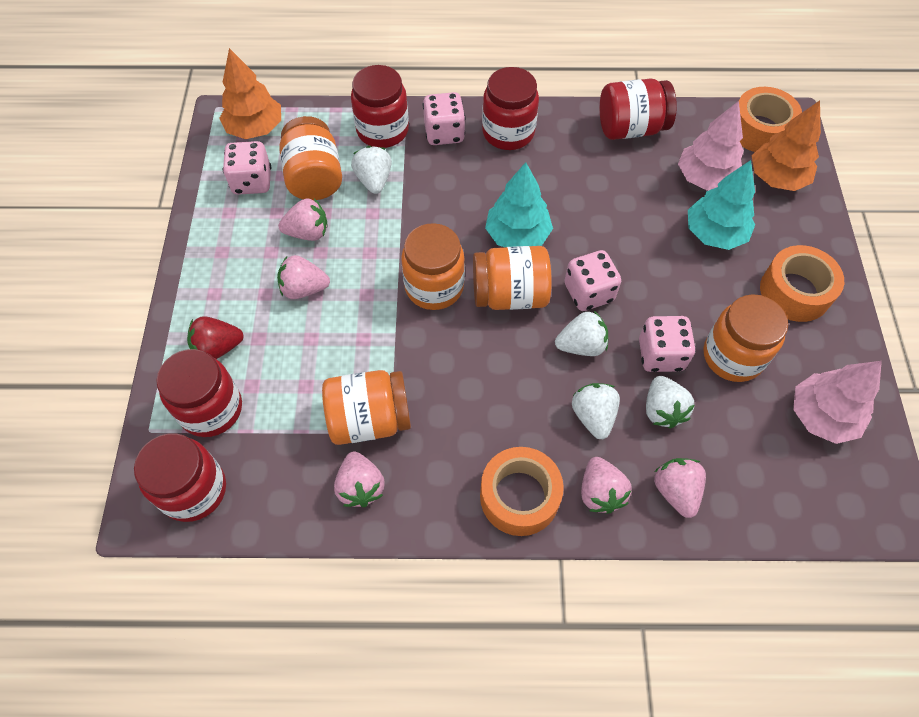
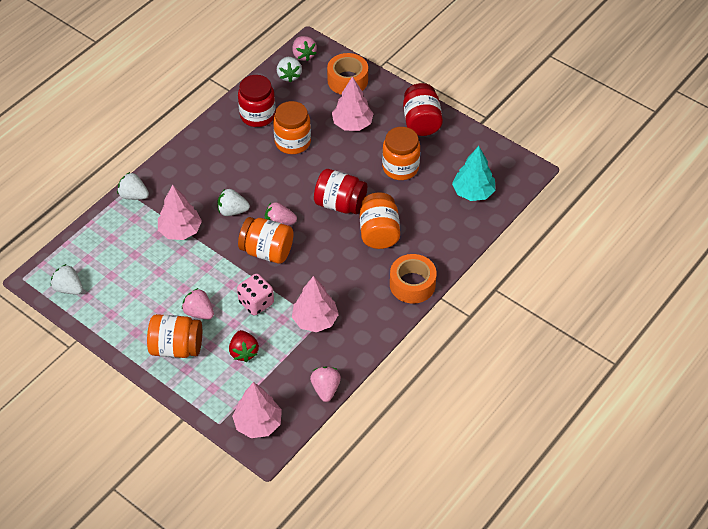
orange tape: 3 -> 2
orange tree: 2 -> 0
pink dice: 4 -> 1
pink strawberry: 5 -> 4
pink tree: 2 -> 4
red jar: 5 -> 3
turquoise tree: 2 -> 1

